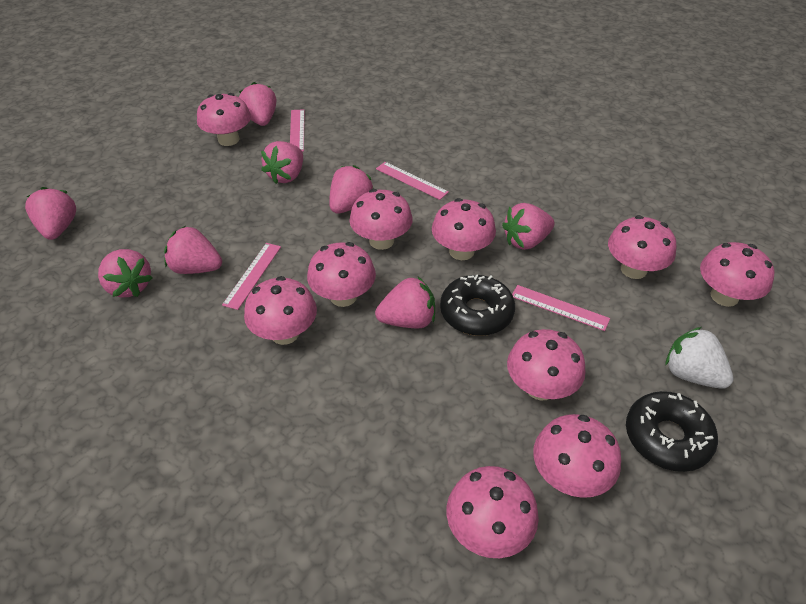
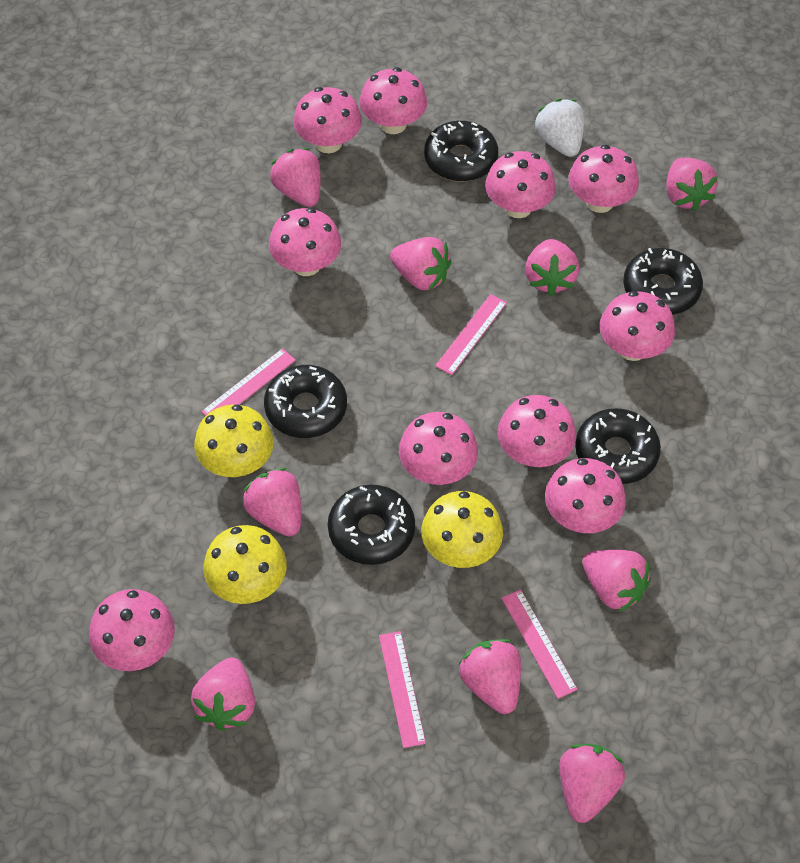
black donut: 2 -> 5
pink strawberry: 8 -> 9
yellow mushroom: 0 -> 3

